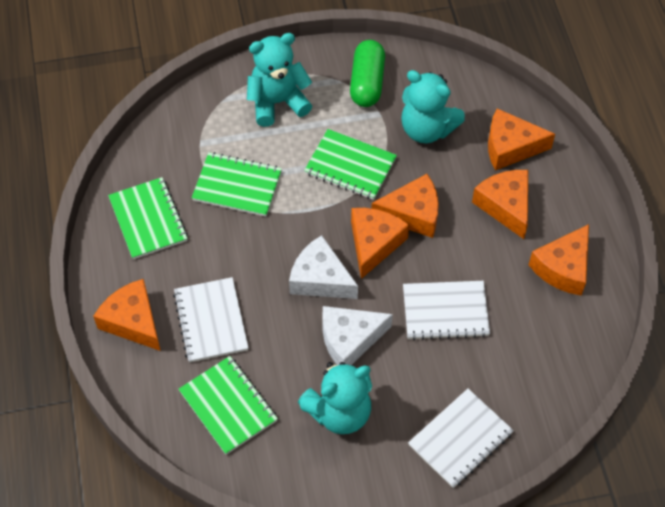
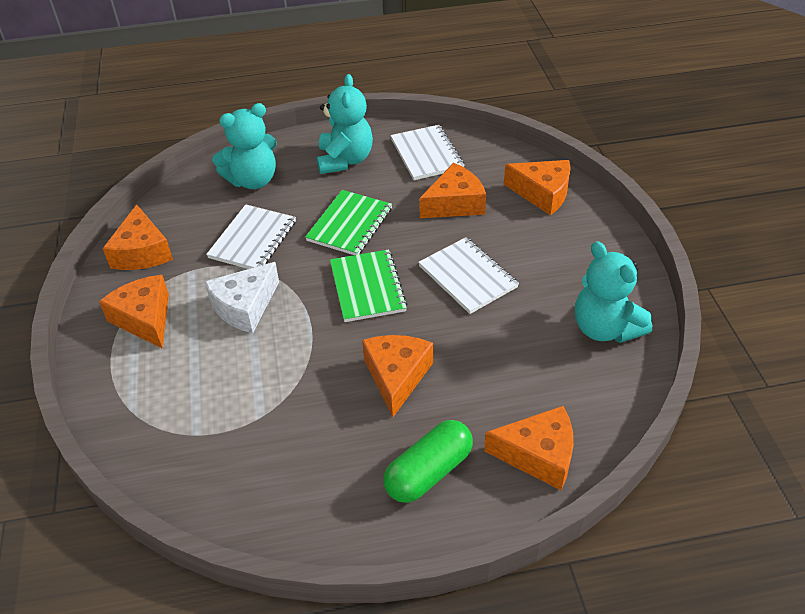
green notebook: 4 -> 2
white cheese: 2 -> 1

